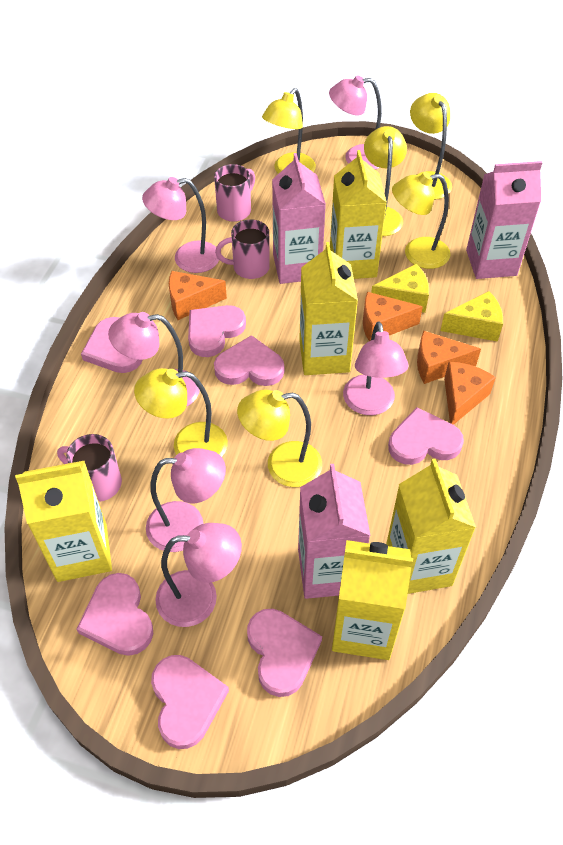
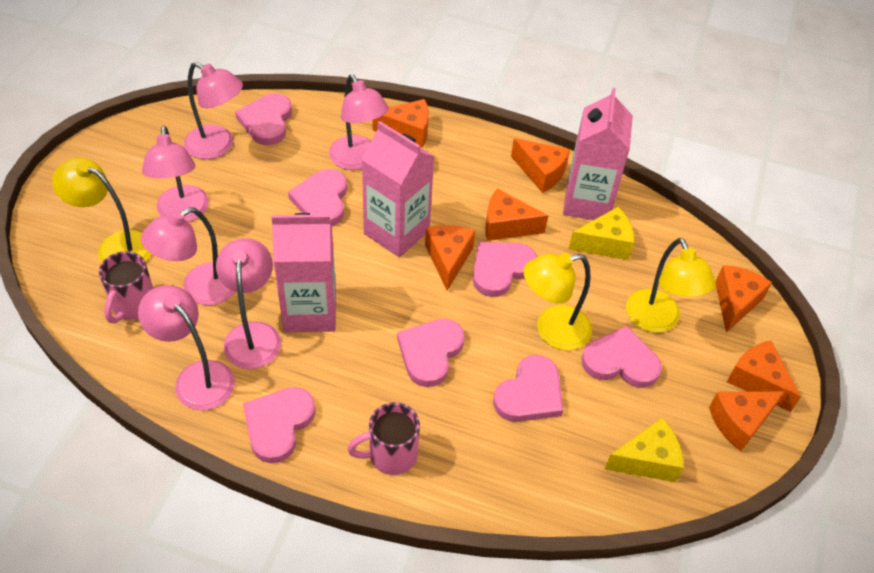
orange cheese: 4 -> 7
pink mug: 3 -> 2
yellow carton: 5 -> 0
yellow lamp: 6 -> 3

